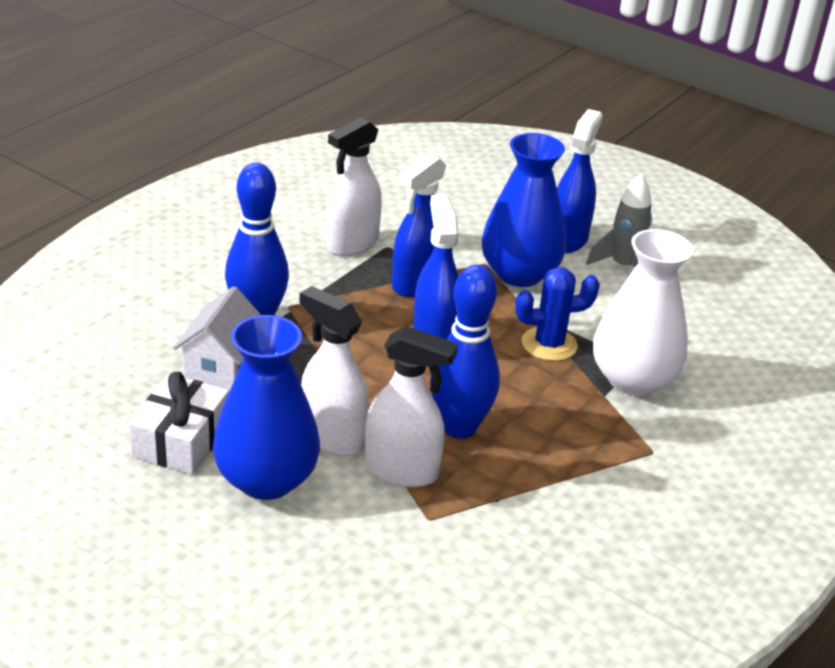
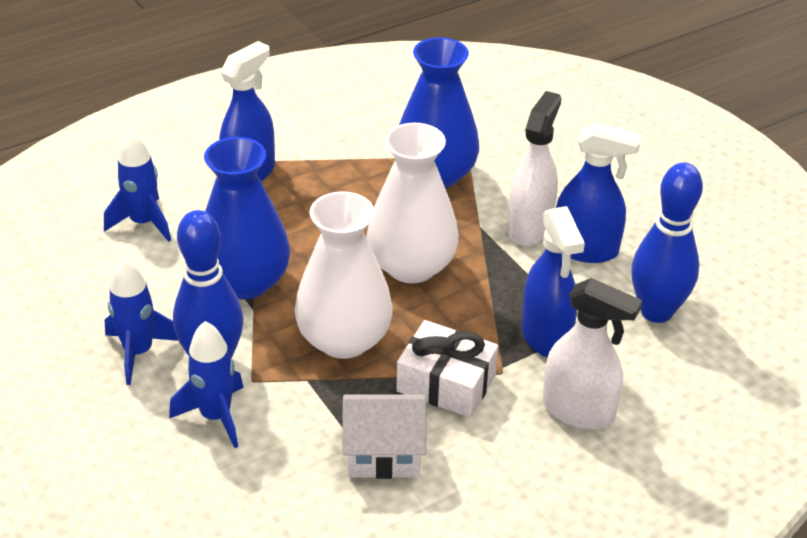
blue cactus: 1 -> 0
blue rocket: 0 -> 3
grey rocket: 1 -> 0
white spray bottle: 3 -> 2
white vase: 1 -> 2

